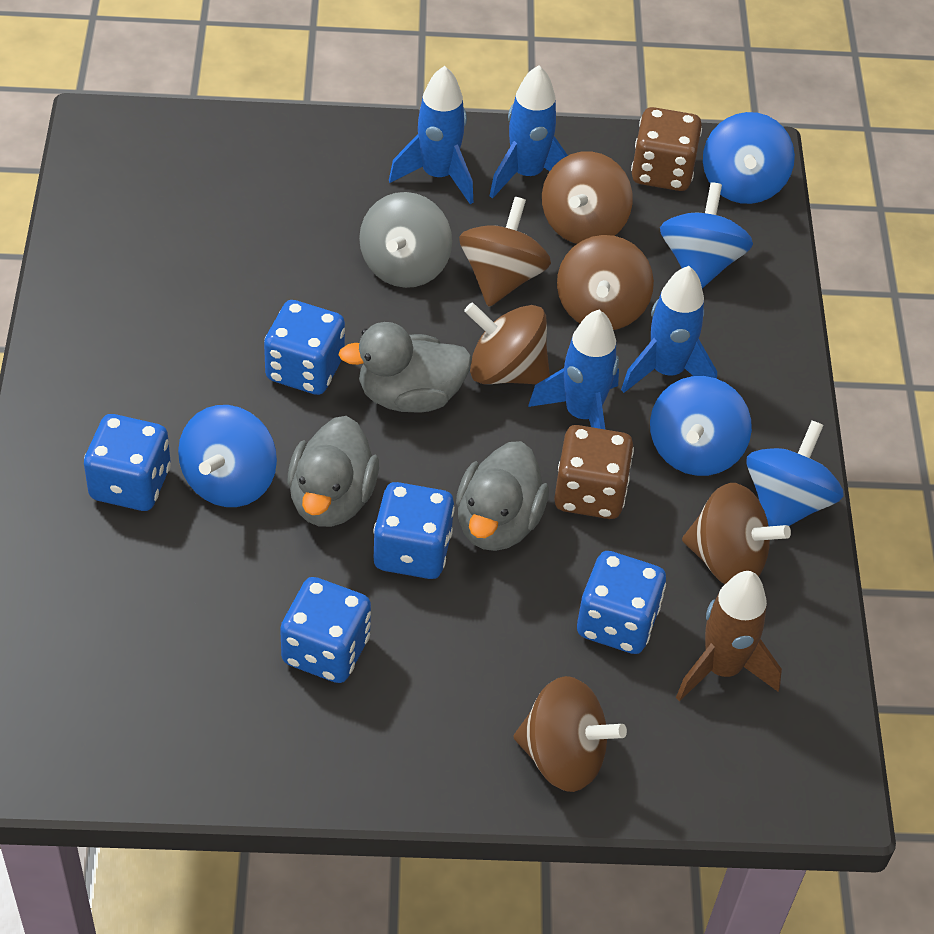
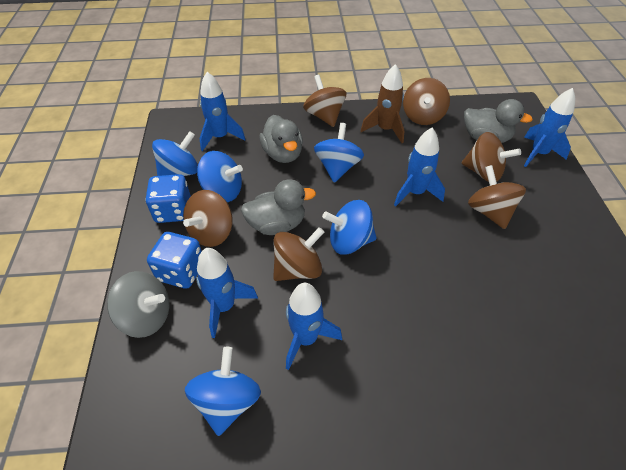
blue dice: 5 -> 2
blue rocket: 4 -> 5
brown dice: 2 -> 0

